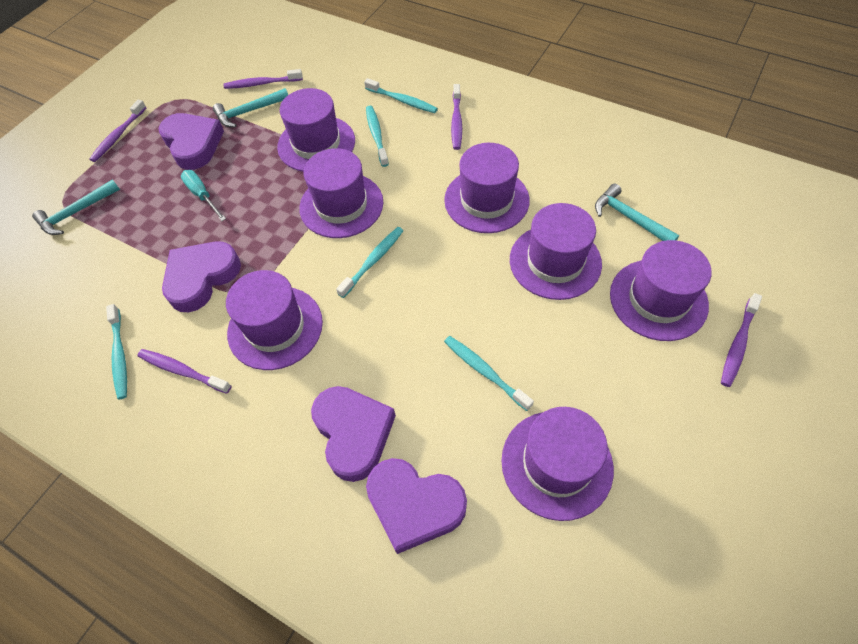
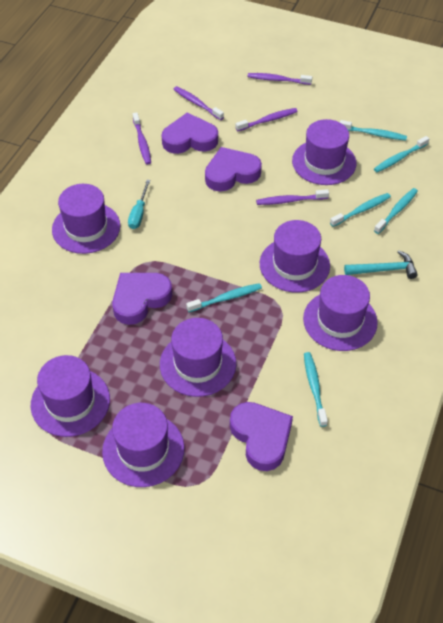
turquoise hammer: 3 -> 1
turquoise toothbrush: 5 -> 6

